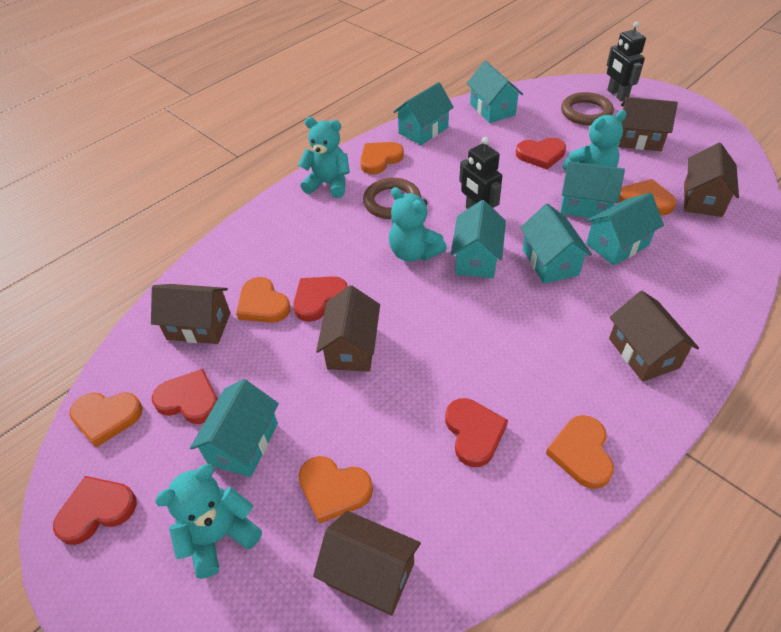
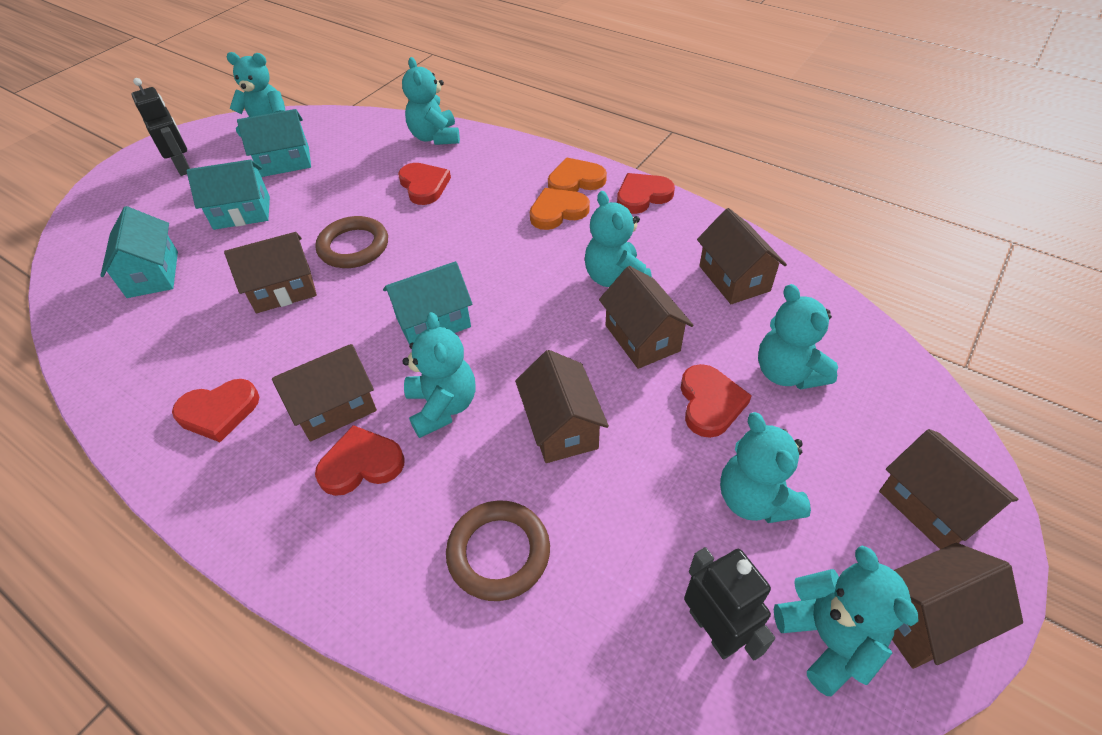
brown house: 6 -> 7
orange heart: 6 -> 2
turquoise house: 7 -> 4
turquoise teddy bear: 4 -> 7

